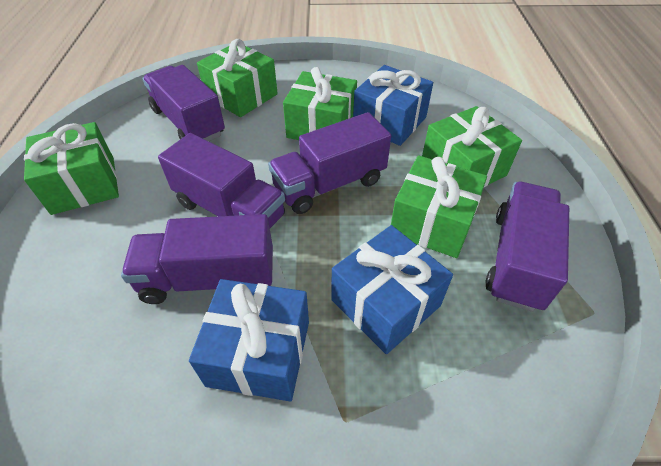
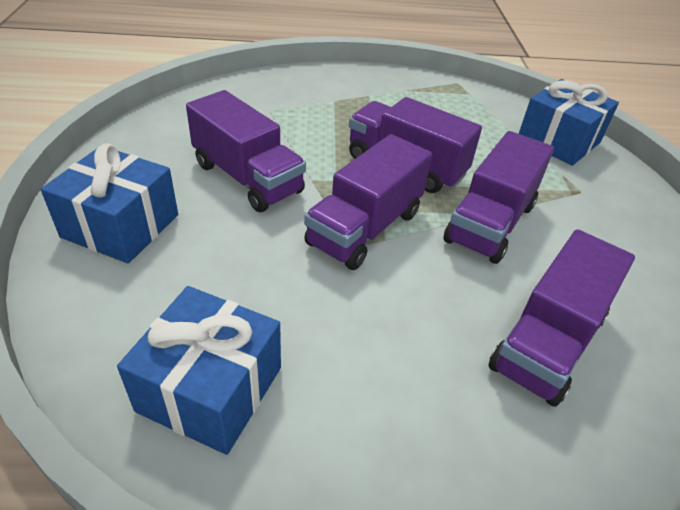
green gift: 5 -> 0

